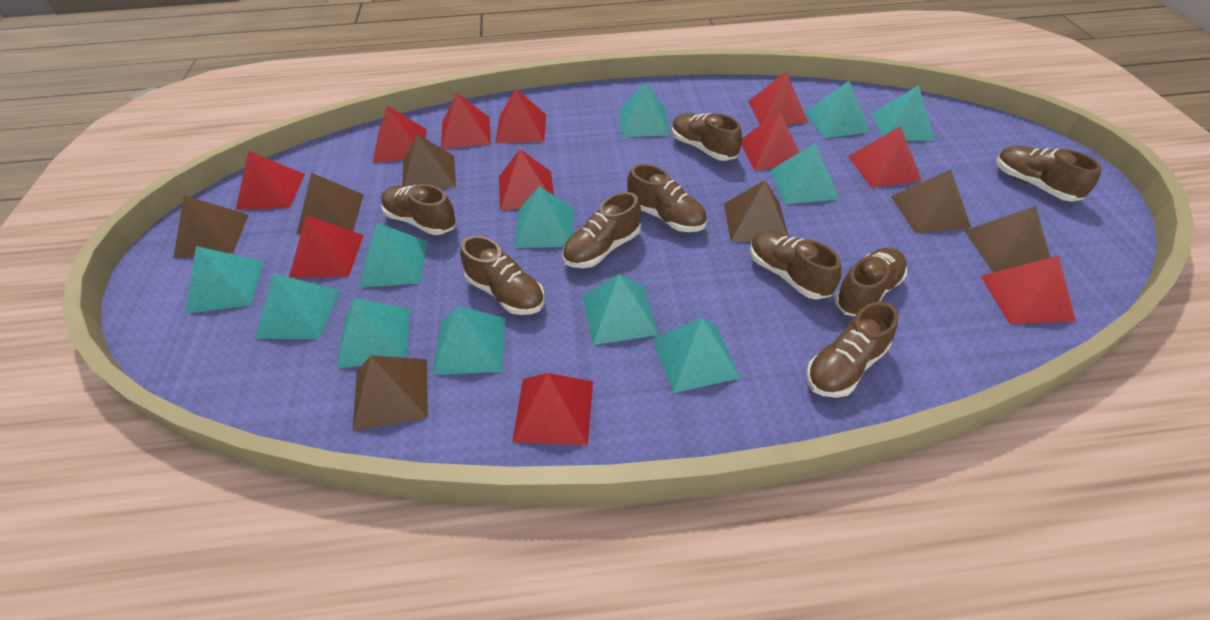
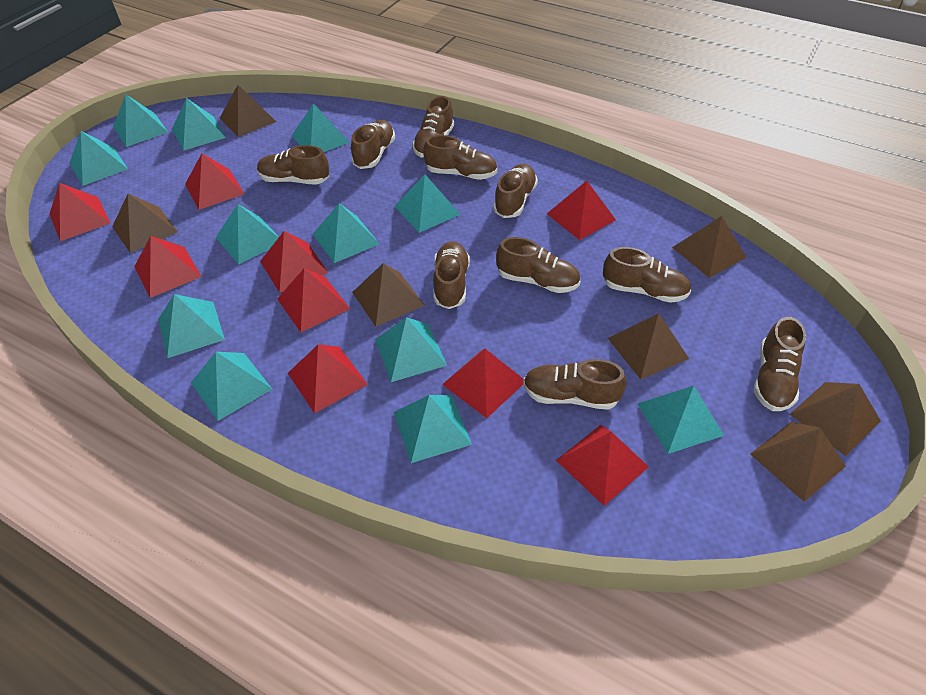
brown shoe: 9 -> 10
red pyramid: 11 -> 9

